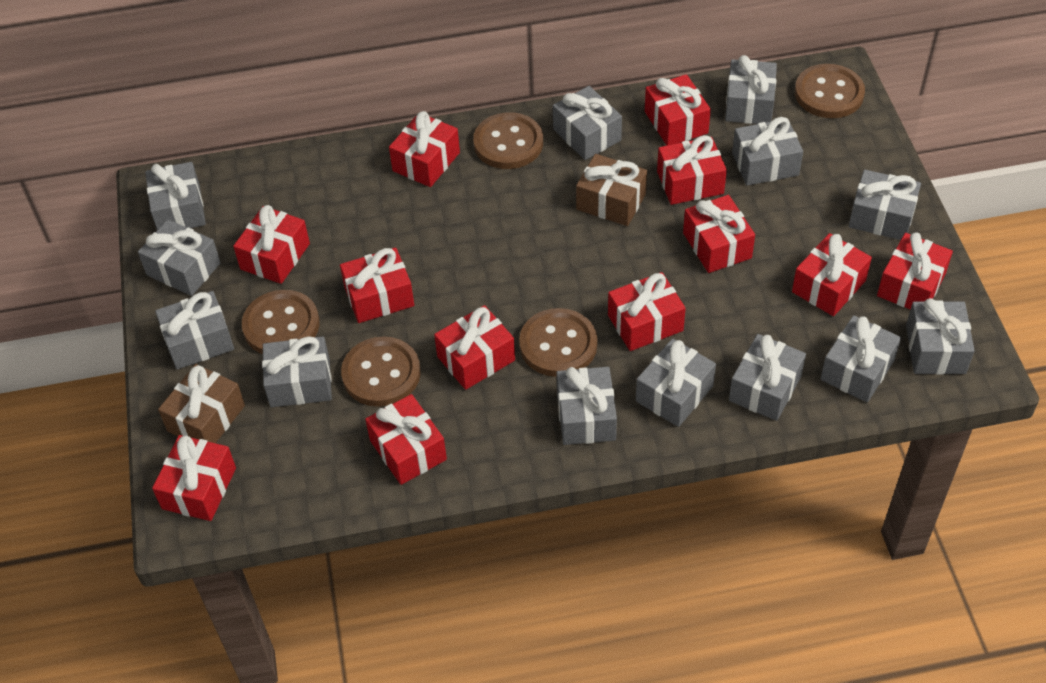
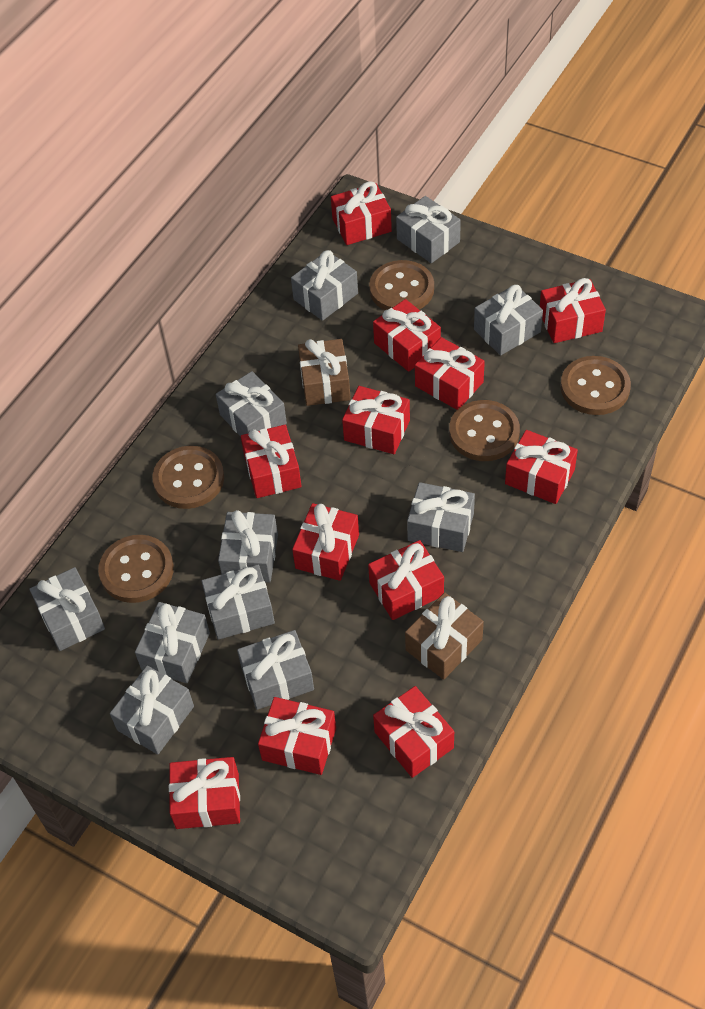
grey gift: 13 -> 11

